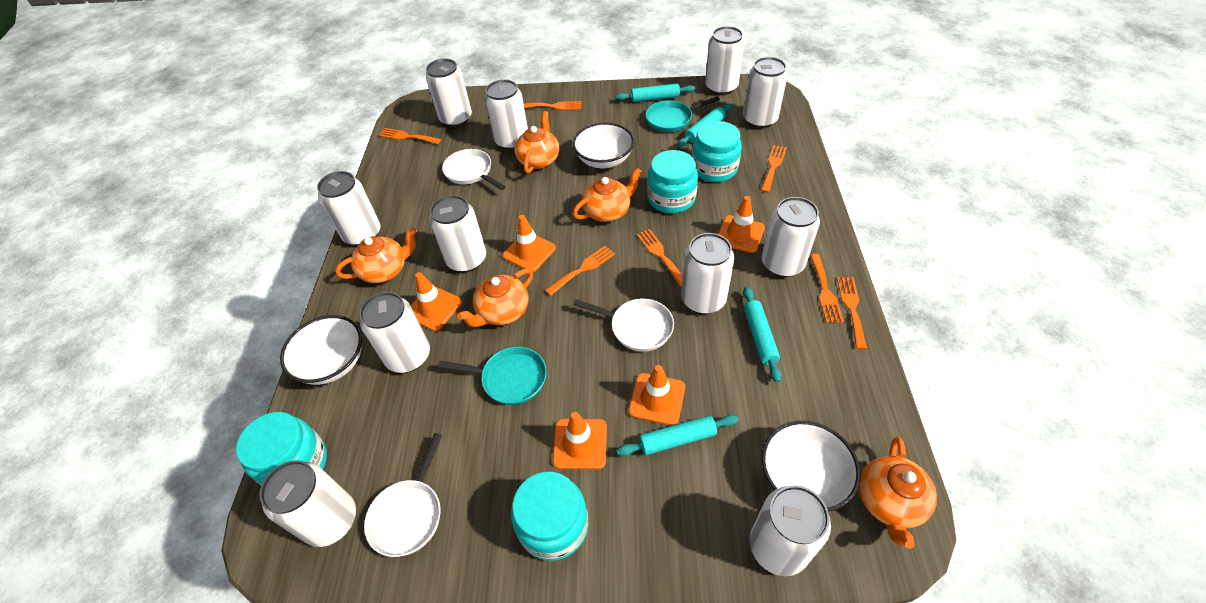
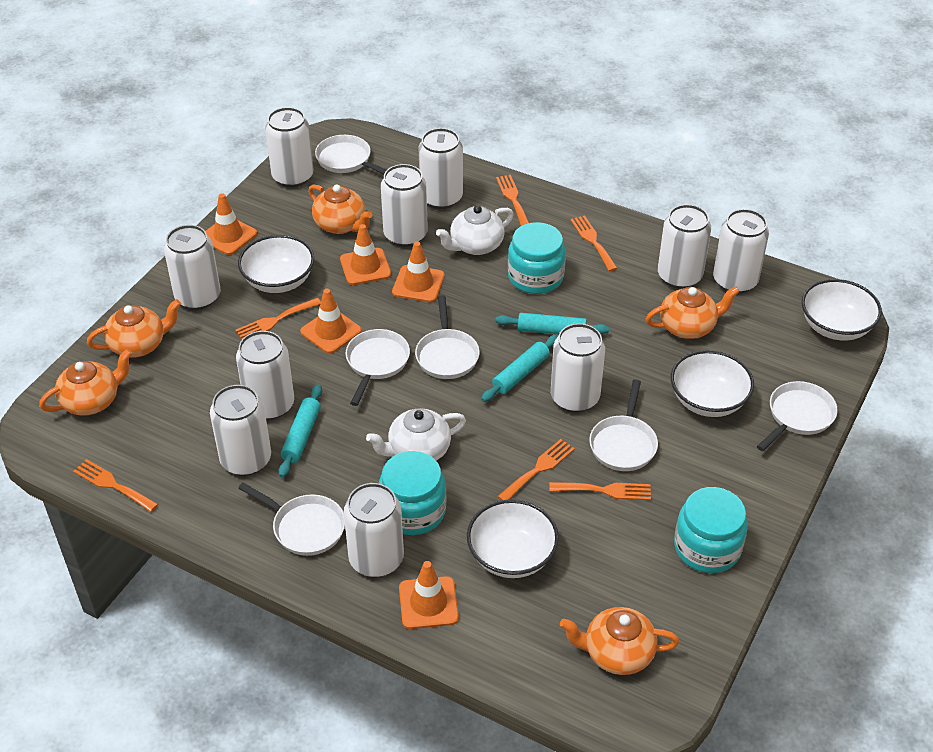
orange fork: 7 -> 6
turquoise jar: 4 -> 3
turquoise pan: 2 -> 0
turquoise rolling pin: 4 -> 3
white bowl: 3 -> 4
white can: 11 -> 10
white pan: 3 -> 6
white teapot: 0 -> 2

